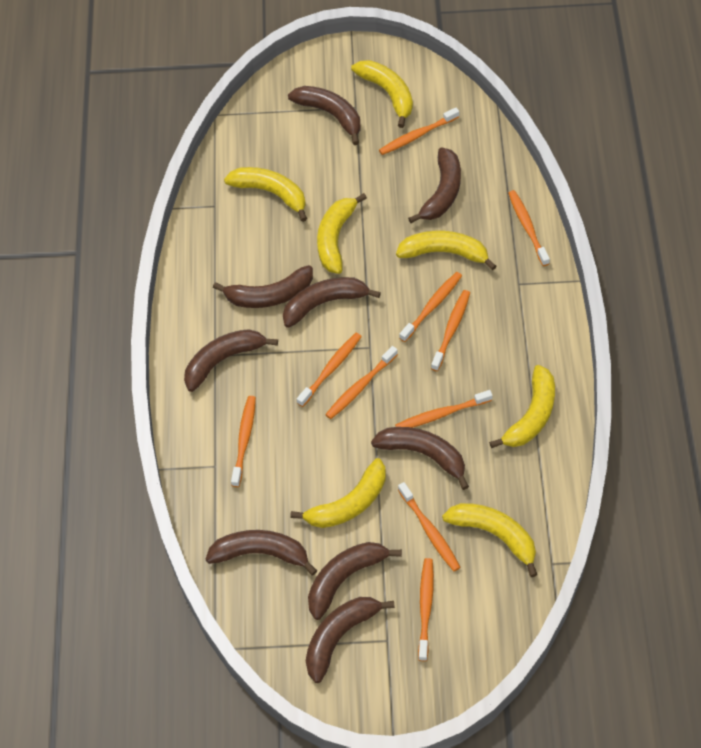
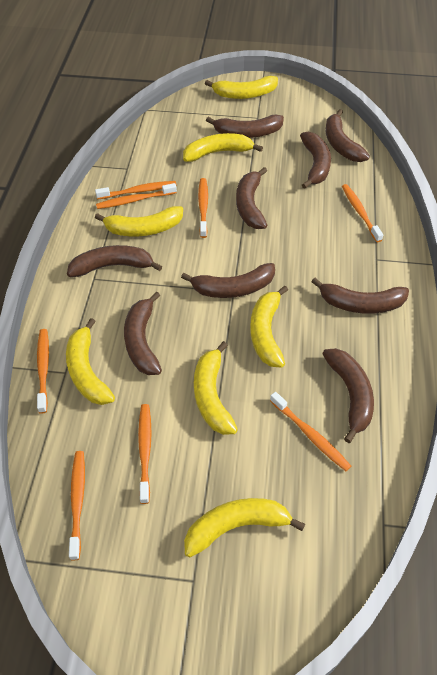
orange toothbrush: 10 -> 8

